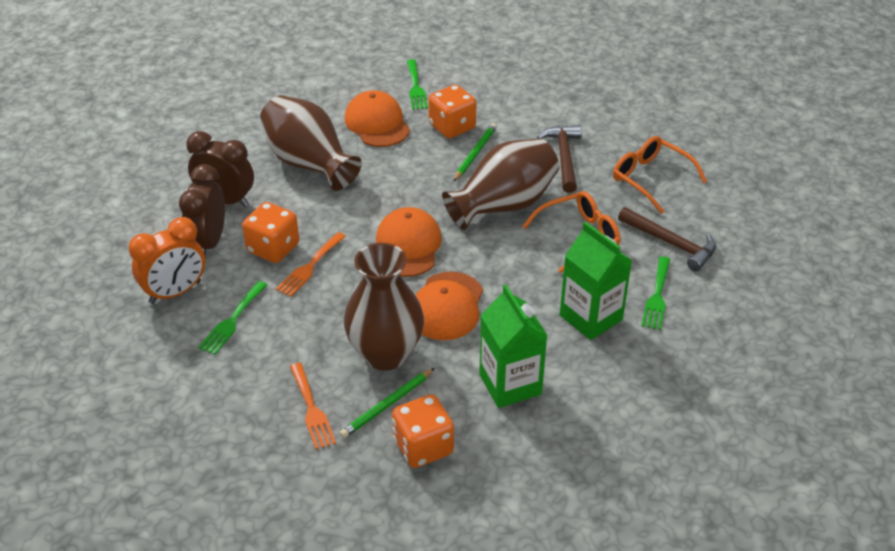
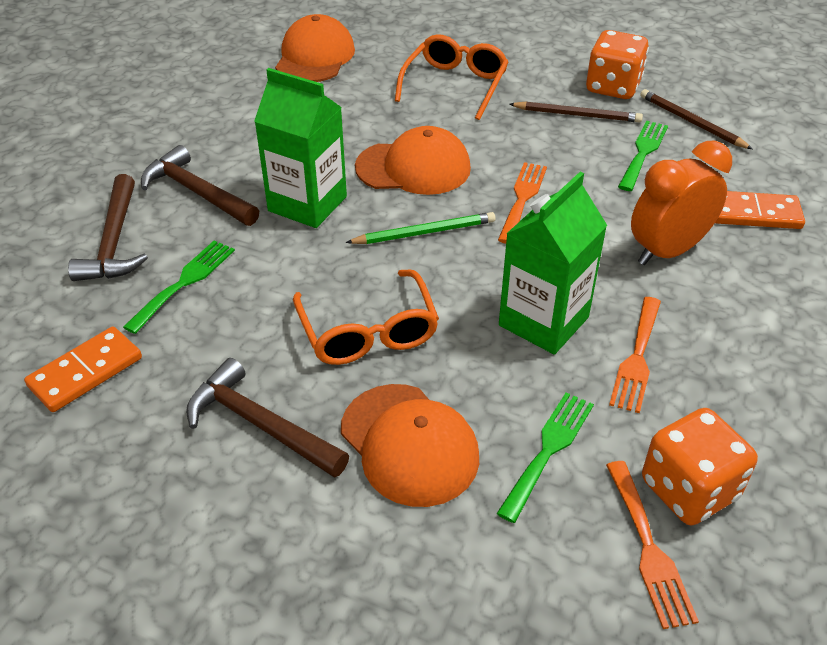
brown clock: 2 -> 0
brown hammer: 2 -> 3
brown pencil: 0 -> 2
brown vase: 3 -> 0
green pencil: 2 -> 1
orange dice: 3 -> 2
orange domino: 0 -> 2
orange fork: 2 -> 3

